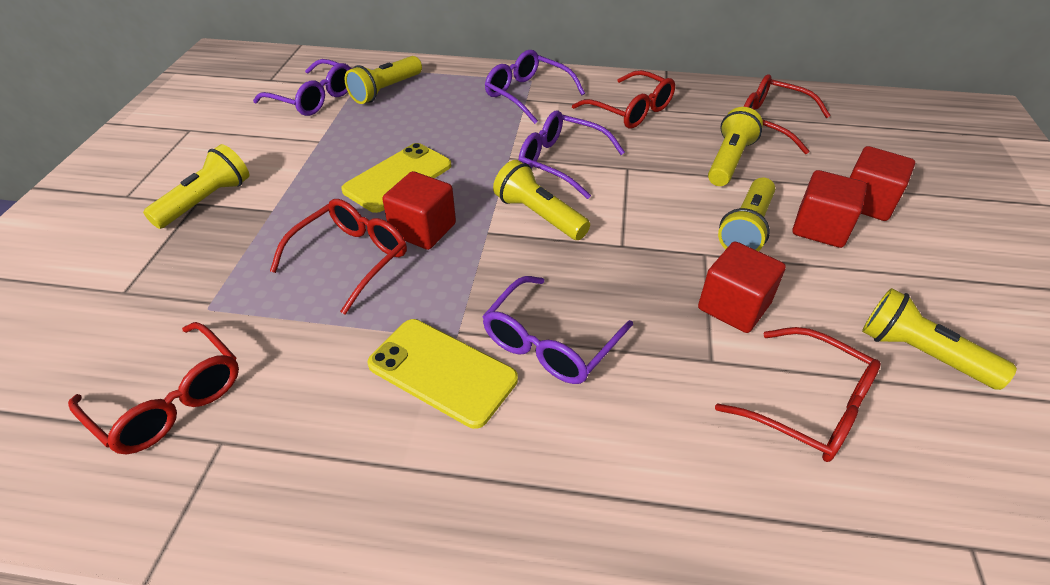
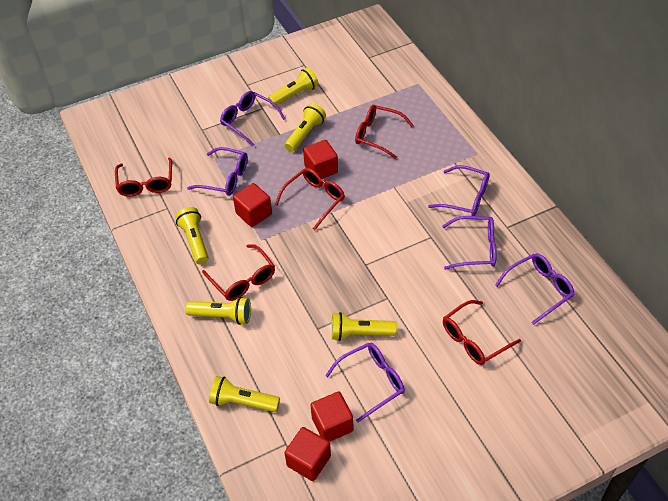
purple glasses: 4 -> 6
yellow phone: 2 -> 0

